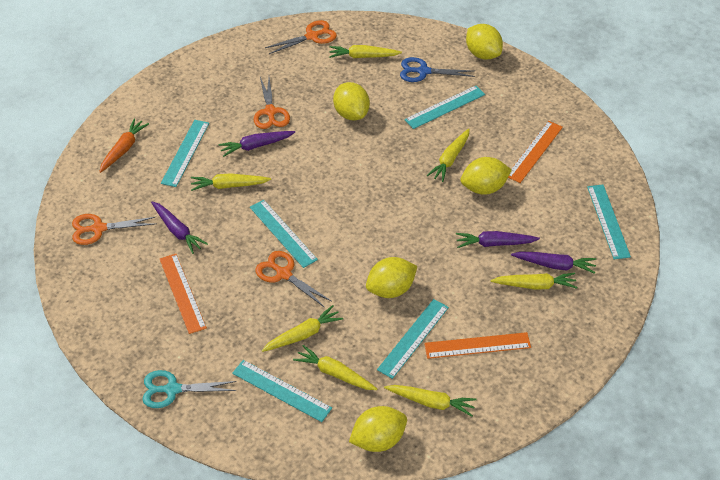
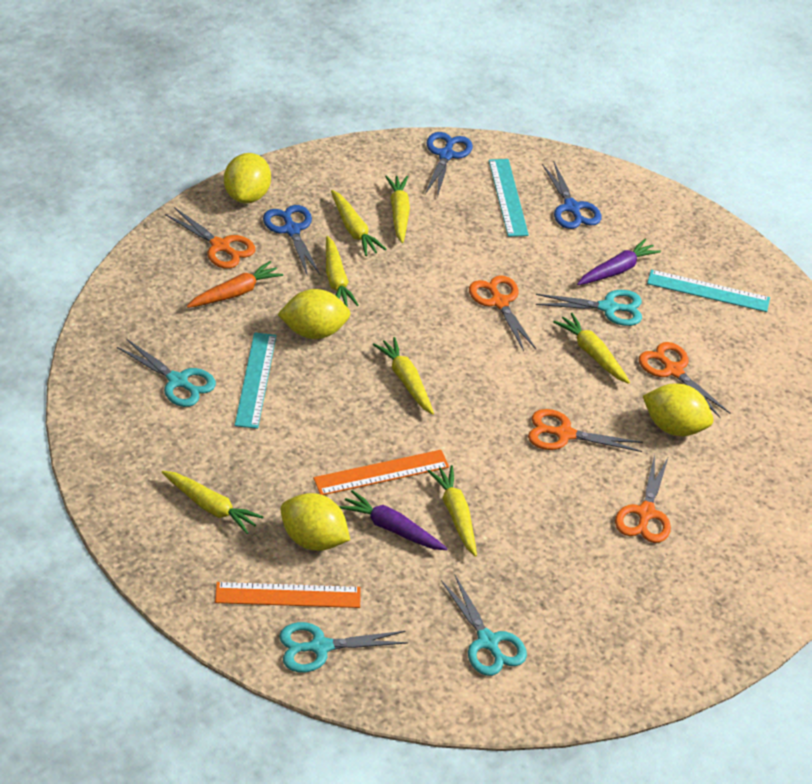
blue scissors: 1 -> 3
orange ruler: 3 -> 2
orange scissors: 4 -> 5
purple carrot: 4 -> 2
turquoise ruler: 6 -> 3
turquoise scissors: 1 -> 4
yellow lemon: 5 -> 4

